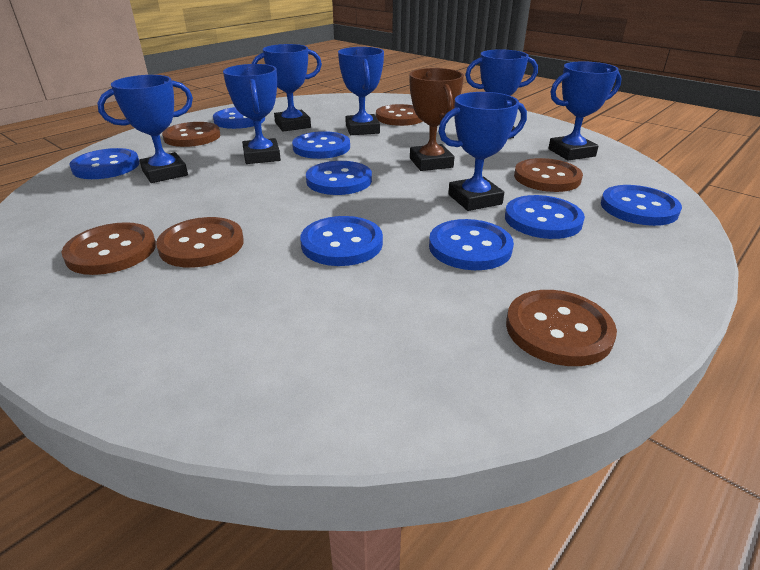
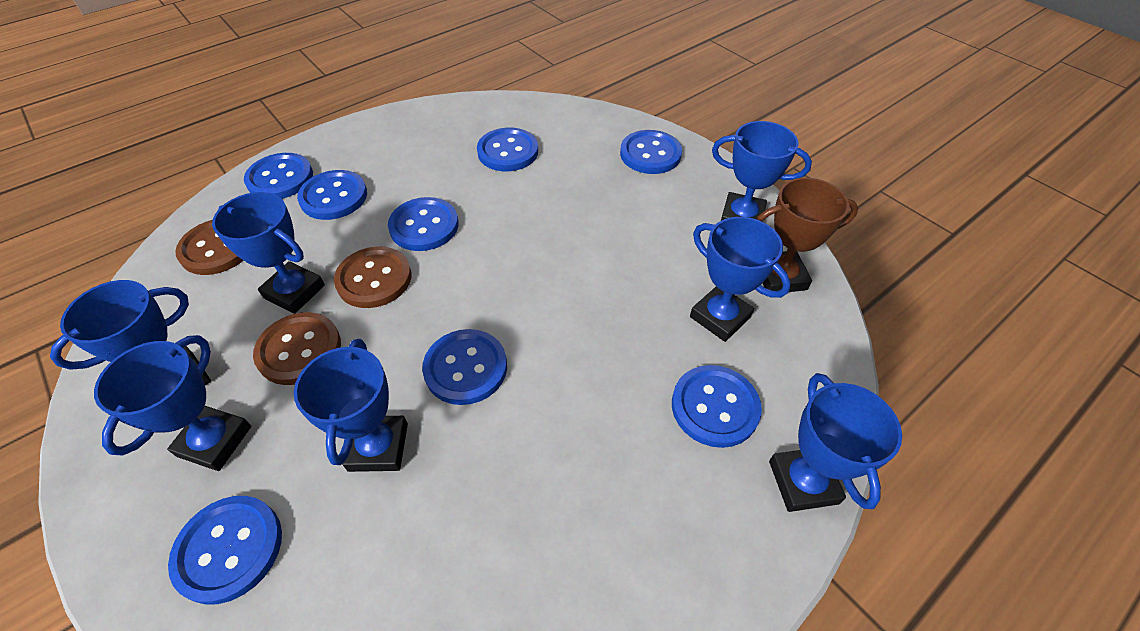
brown button: 6 -> 3

